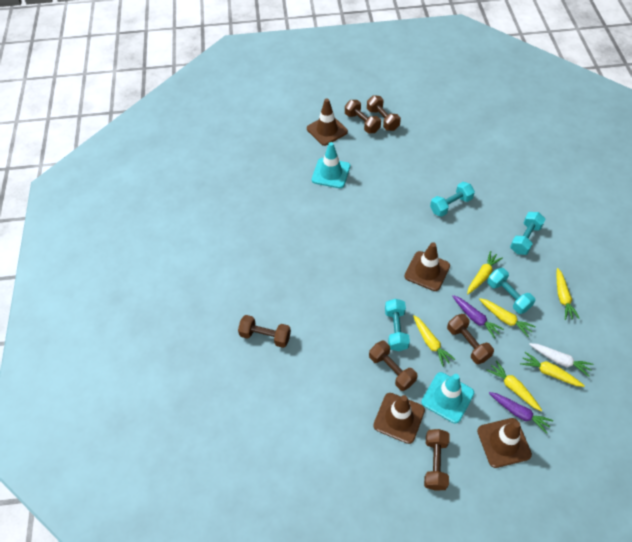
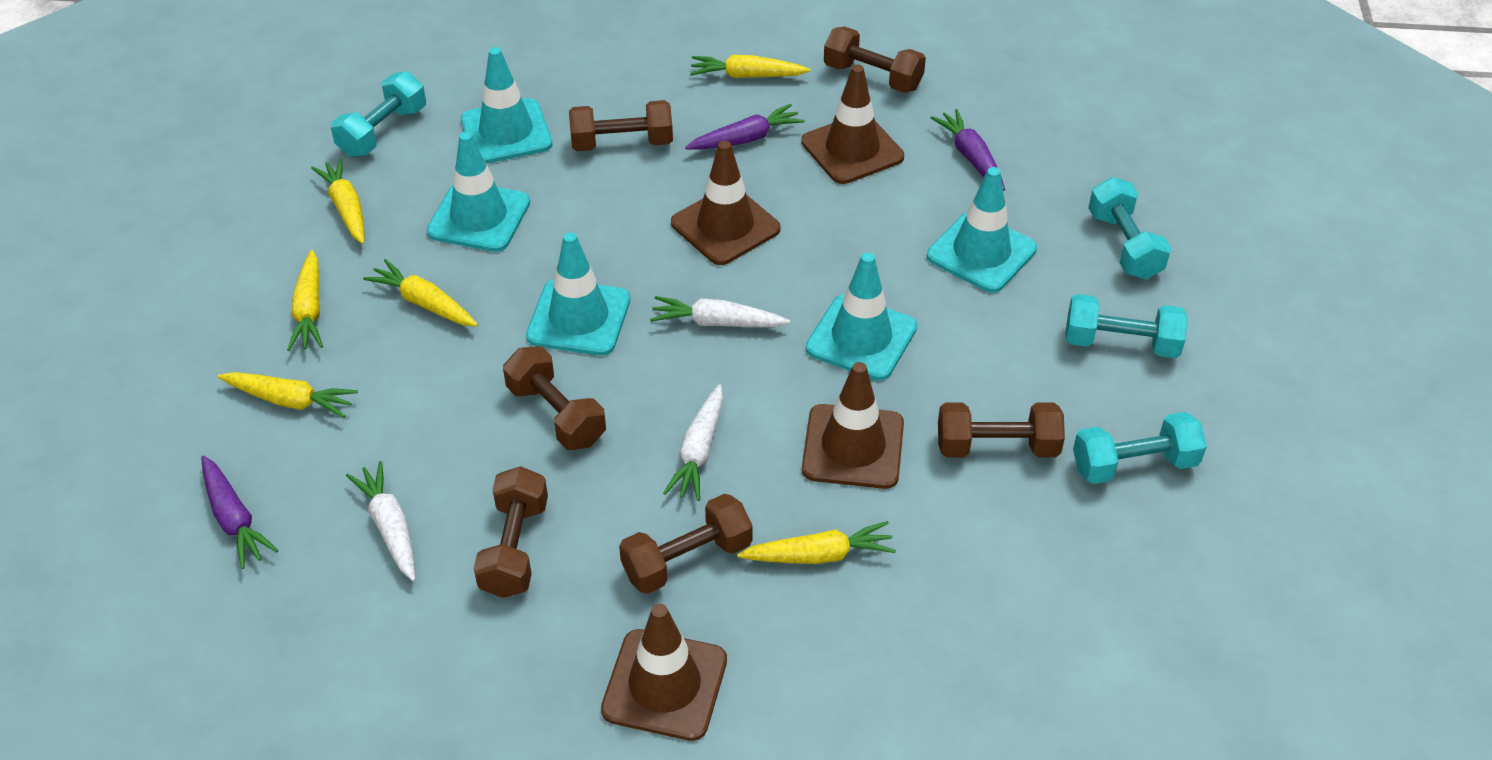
purple carrot: 2 -> 3
turquoise traffic cone: 2 -> 5
white carrot: 1 -> 3

